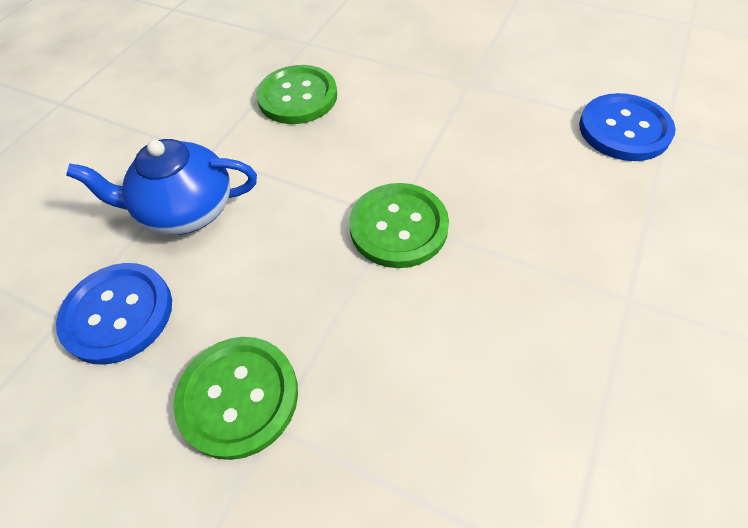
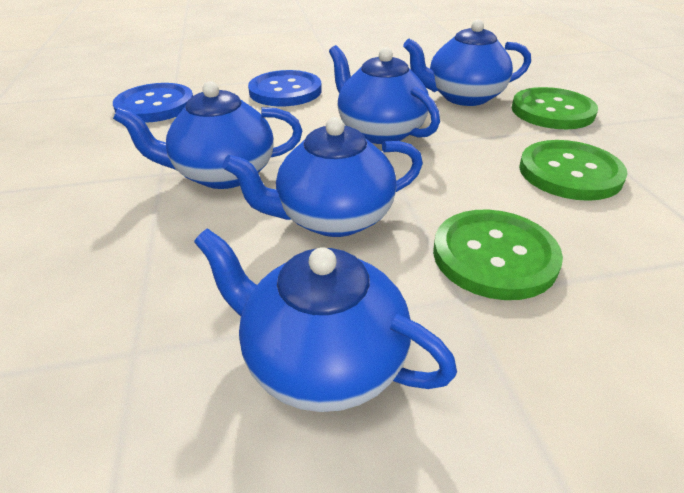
blue teapot: 1 -> 5

